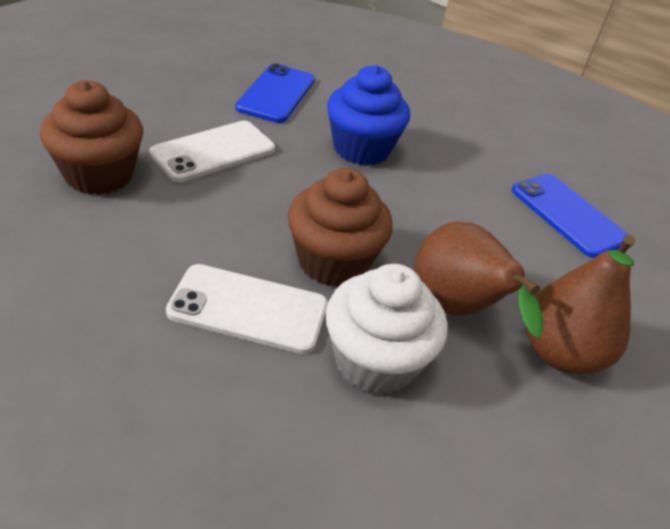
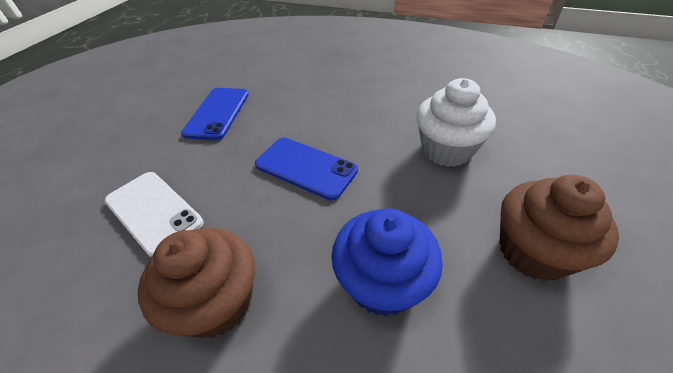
brown pear: 2 -> 0
white phone: 2 -> 1

